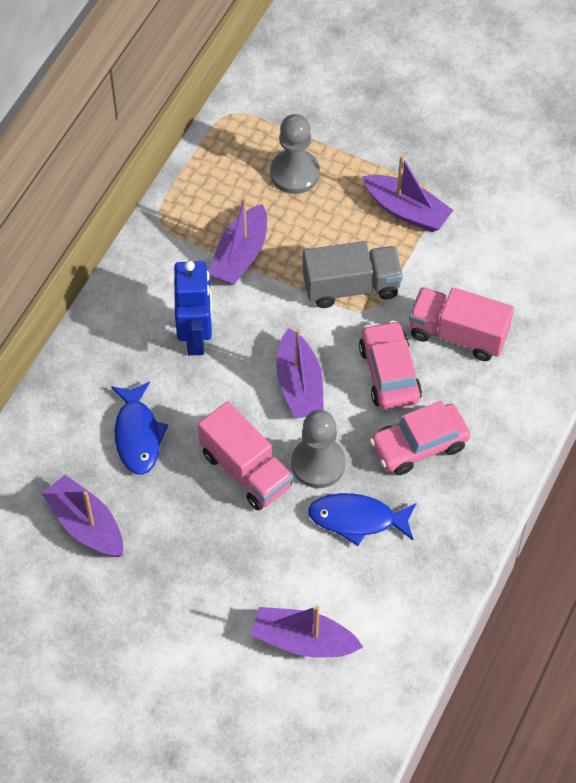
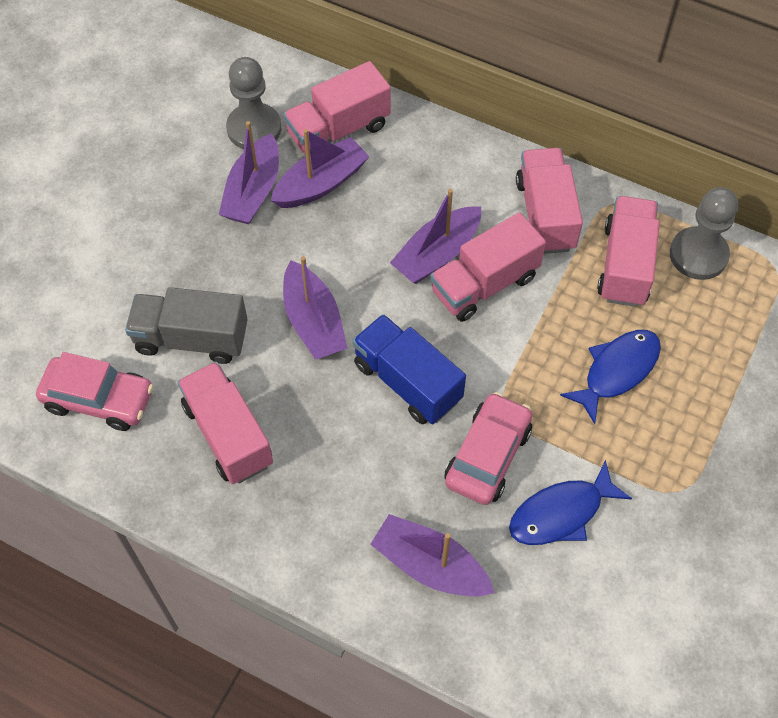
blue robot: 1 -> 0
blue truck: 0 -> 1
pink truck: 2 -> 5

